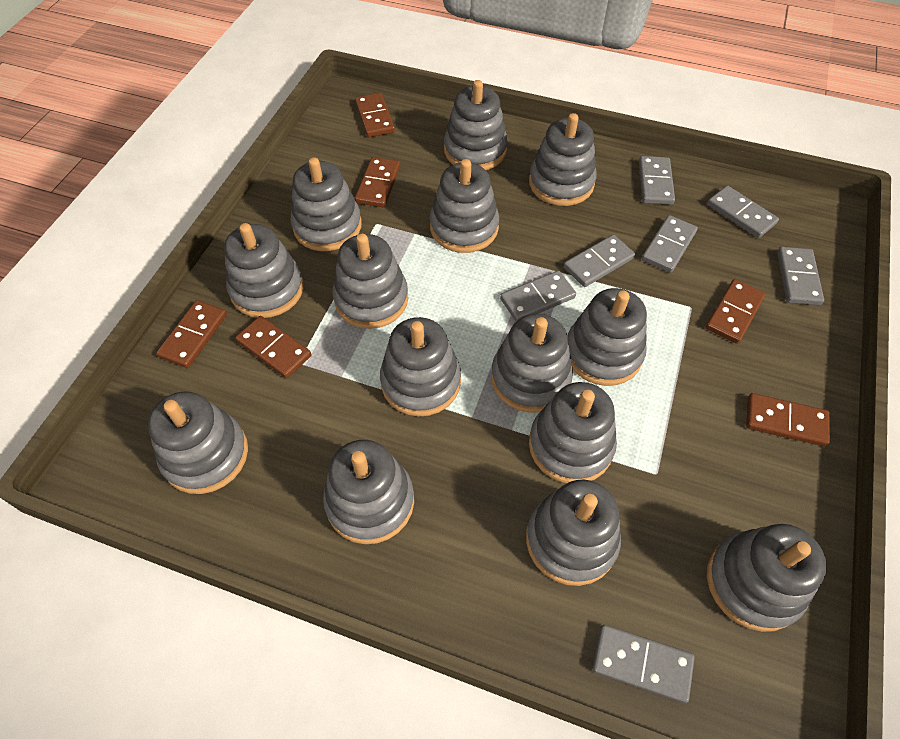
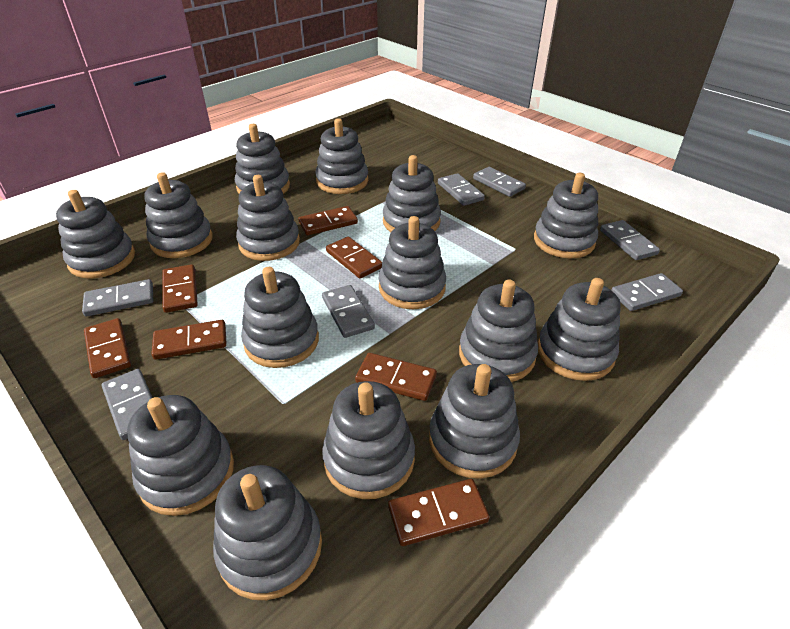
brown domino: 6 -> 7
grey stacking toy: 14 -> 15

